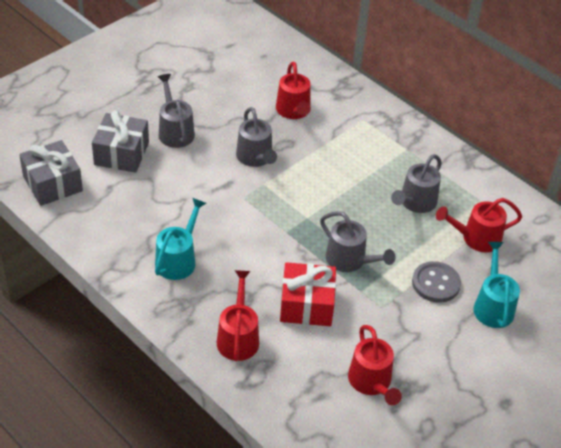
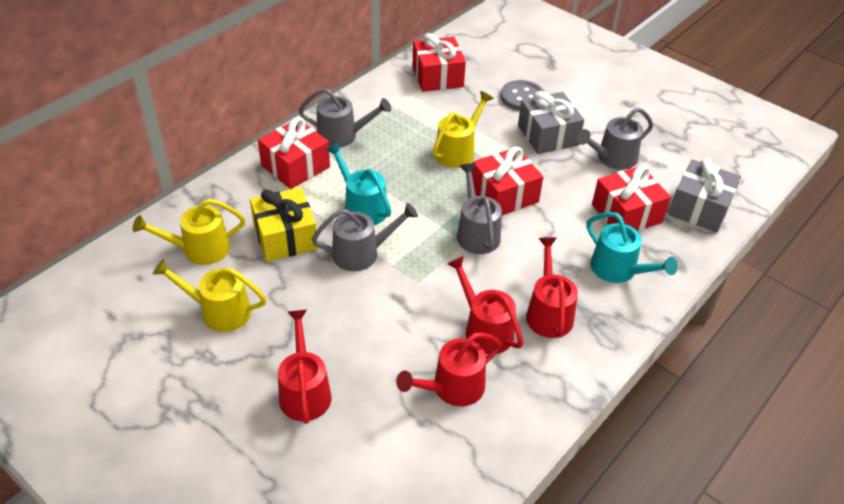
red gift: 1 -> 4
yellow gift: 0 -> 1
yellow watering can: 0 -> 3

